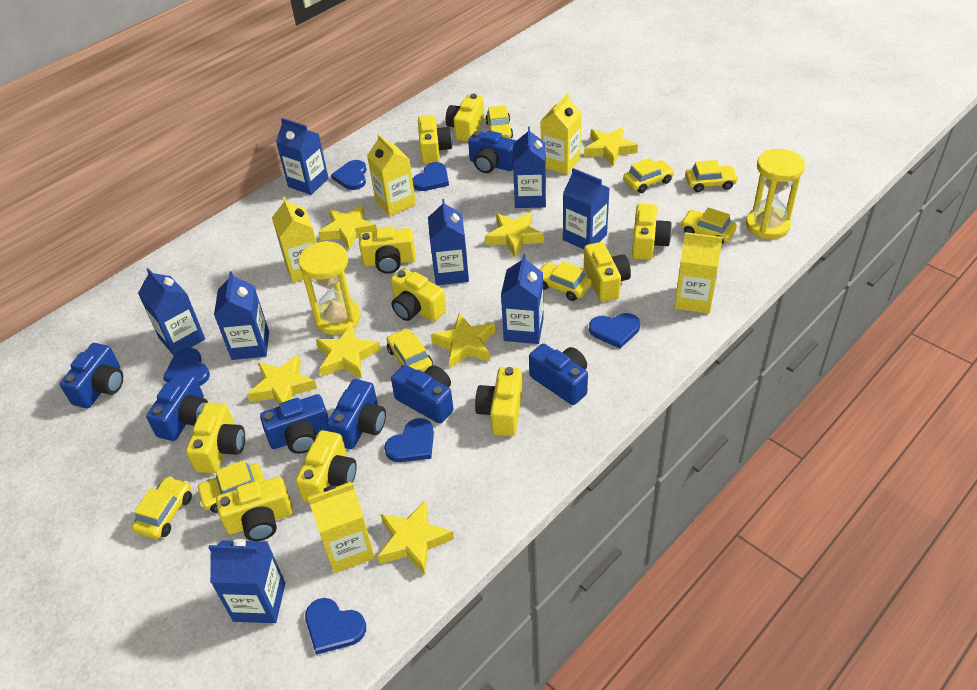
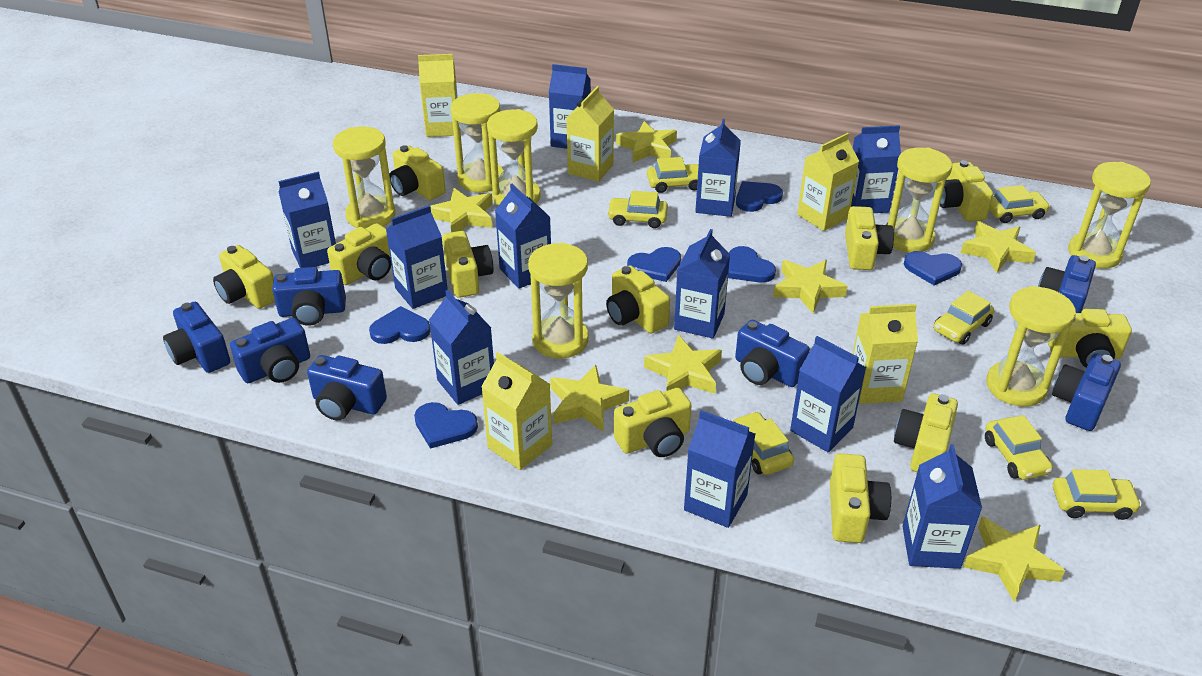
blue carton: 8 -> 11
yellow camera: 10 -> 11
yellow car: 8 -> 7
yellow hourglass: 2 -> 7

